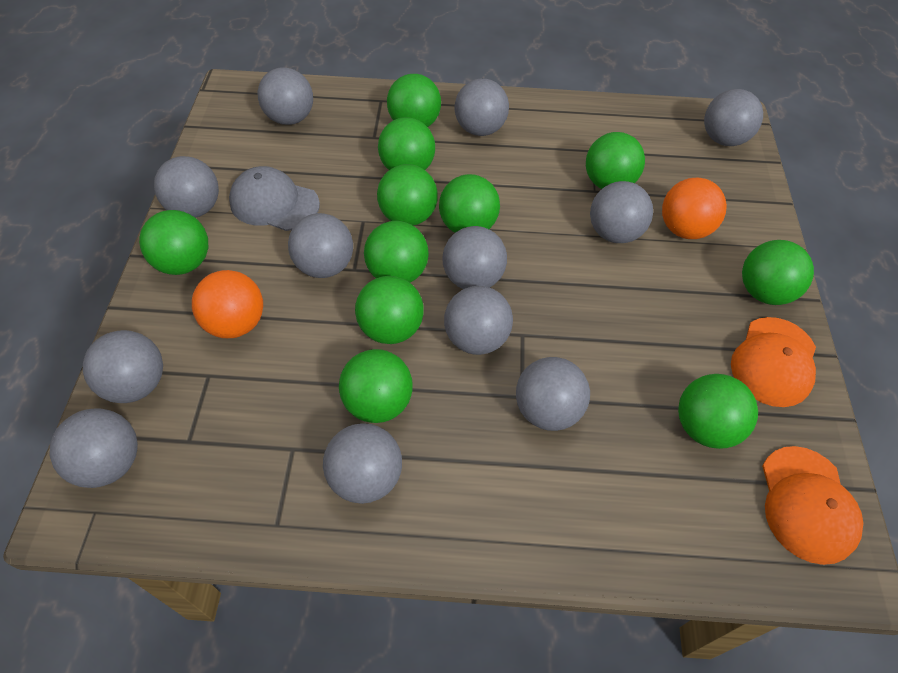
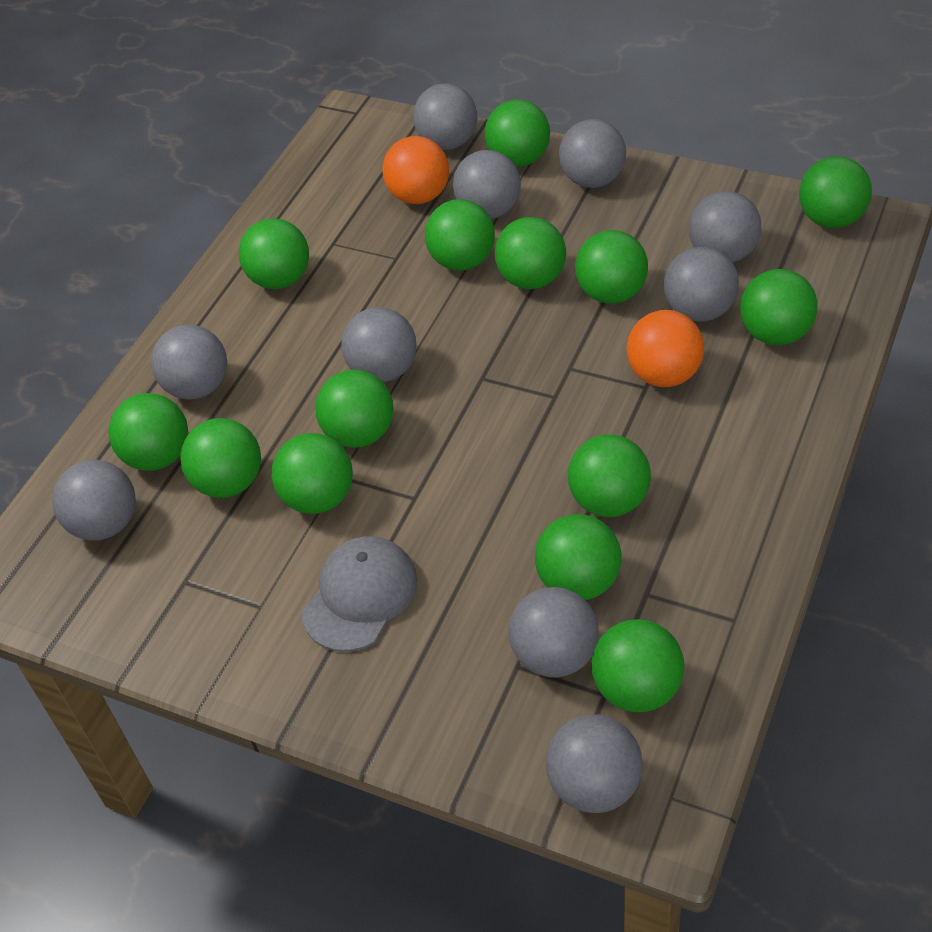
green ball: 11 -> 14
grey ball: 12 -> 10
orange cap: 2 -> 0

